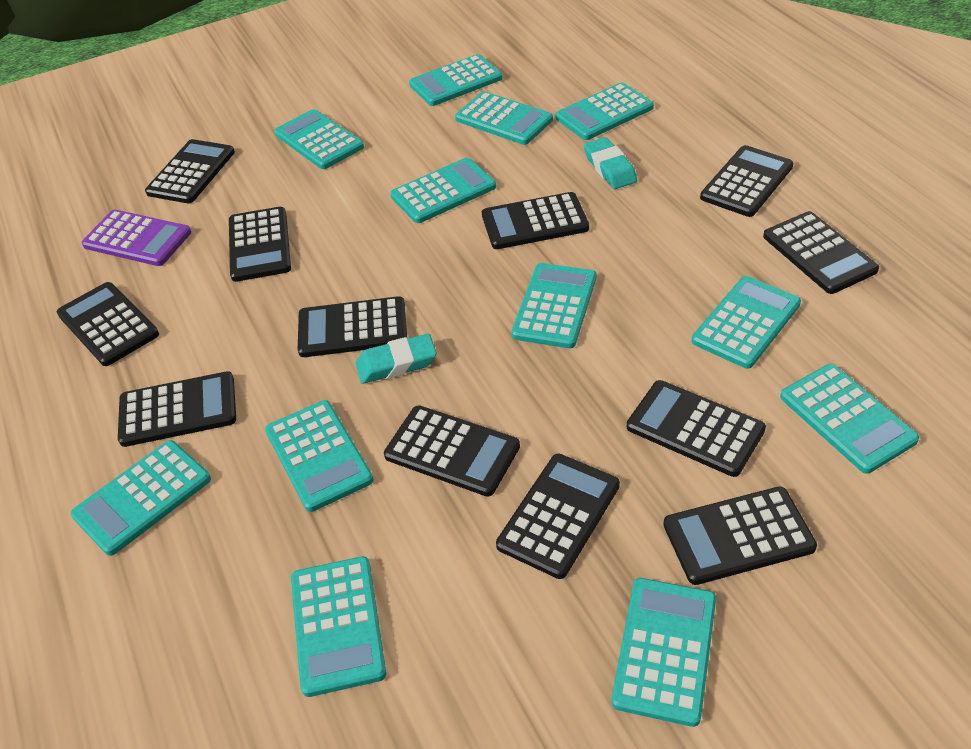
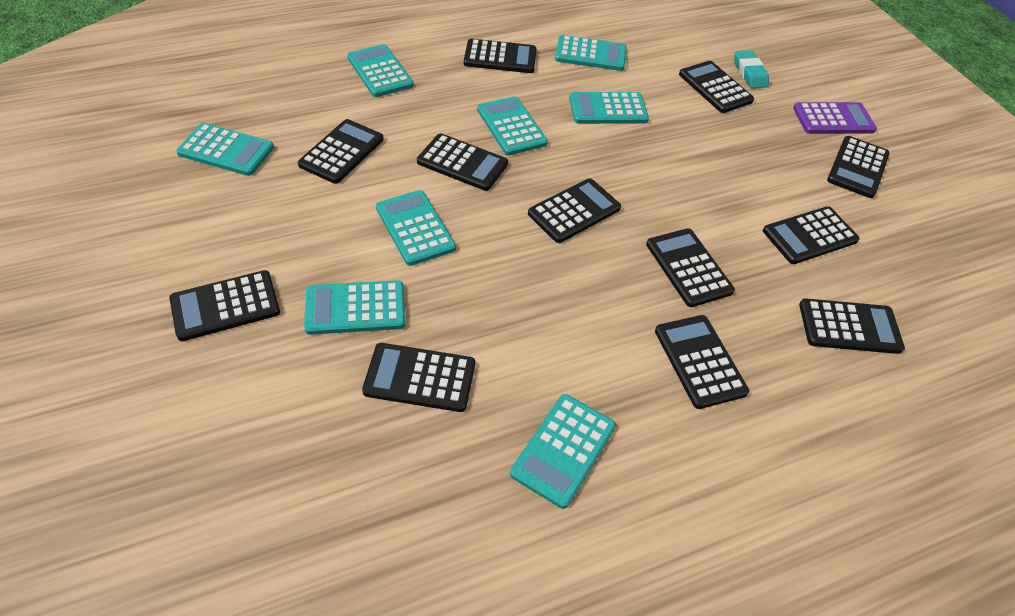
turquoise calculator: 12 -> 8
turquoise eraser: 2 -> 1

